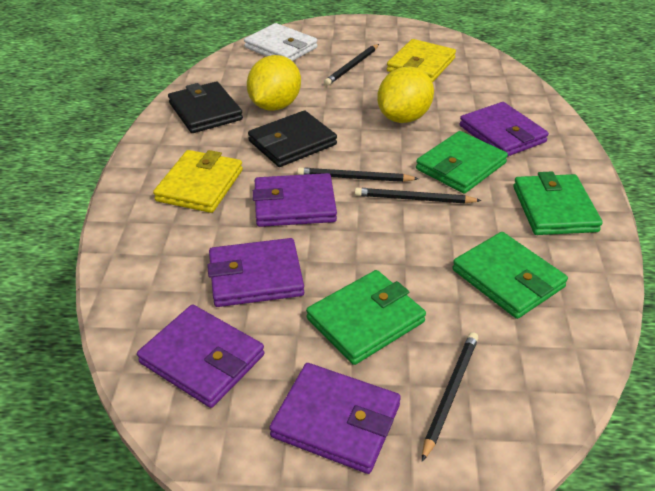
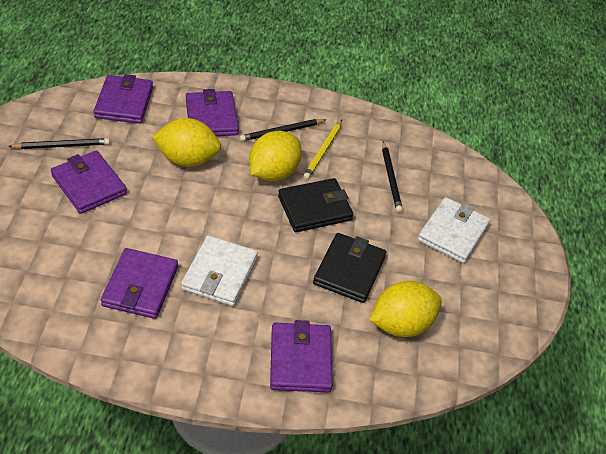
black pencil: 4 -> 3
green wallet: 4 -> 0
white wallet: 1 -> 2
yellow lemon: 2 -> 3
yellow pencil: 0 -> 1
yellow wallet: 2 -> 0

